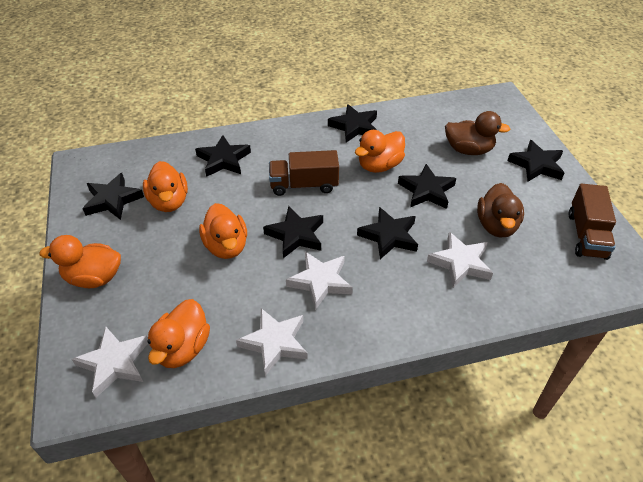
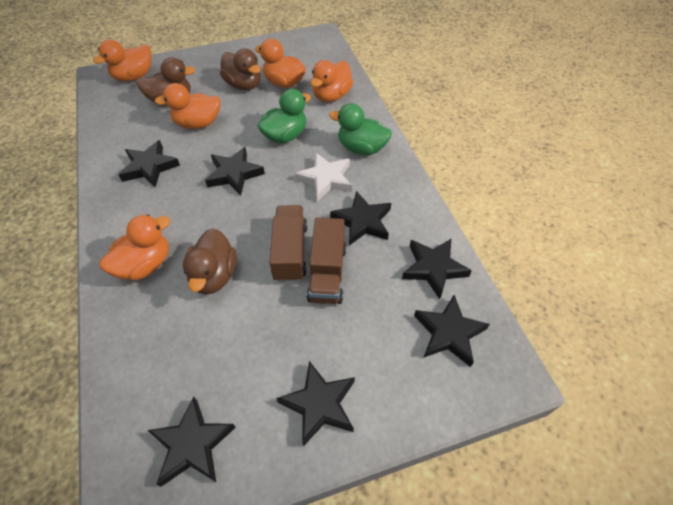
brown duck: 2 -> 3
green duck: 0 -> 2
white star: 4 -> 1

